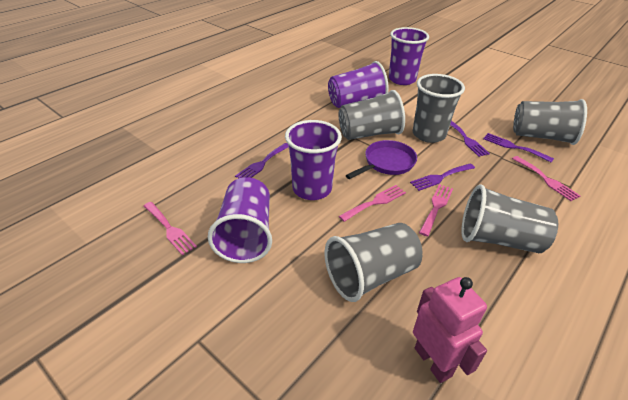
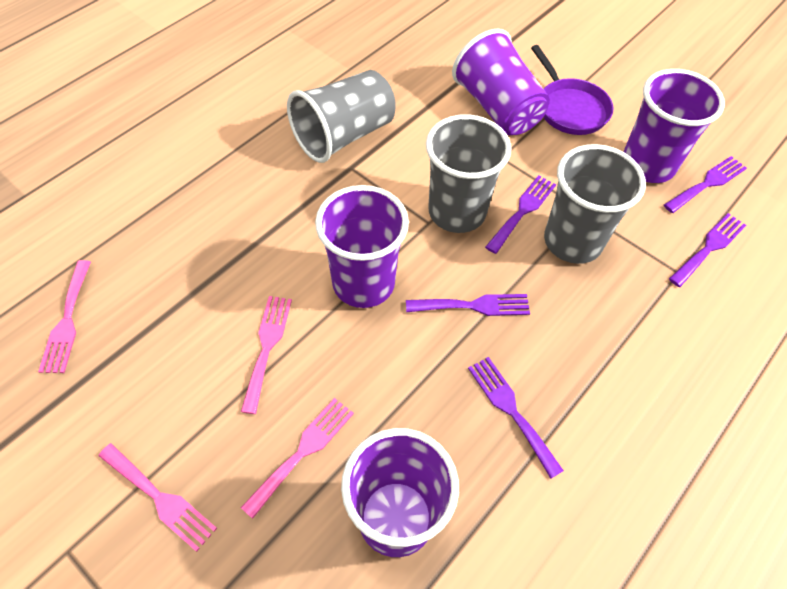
grey cup: 5 -> 3
pink robot: 1 -> 0
purple fork: 4 -> 5

